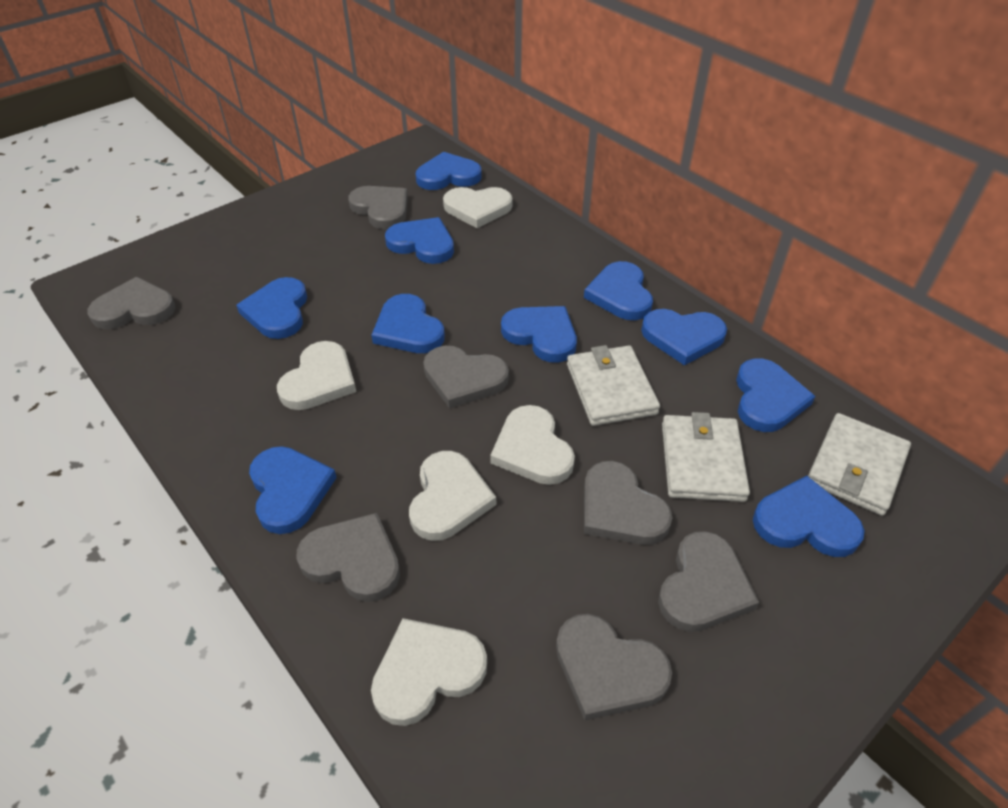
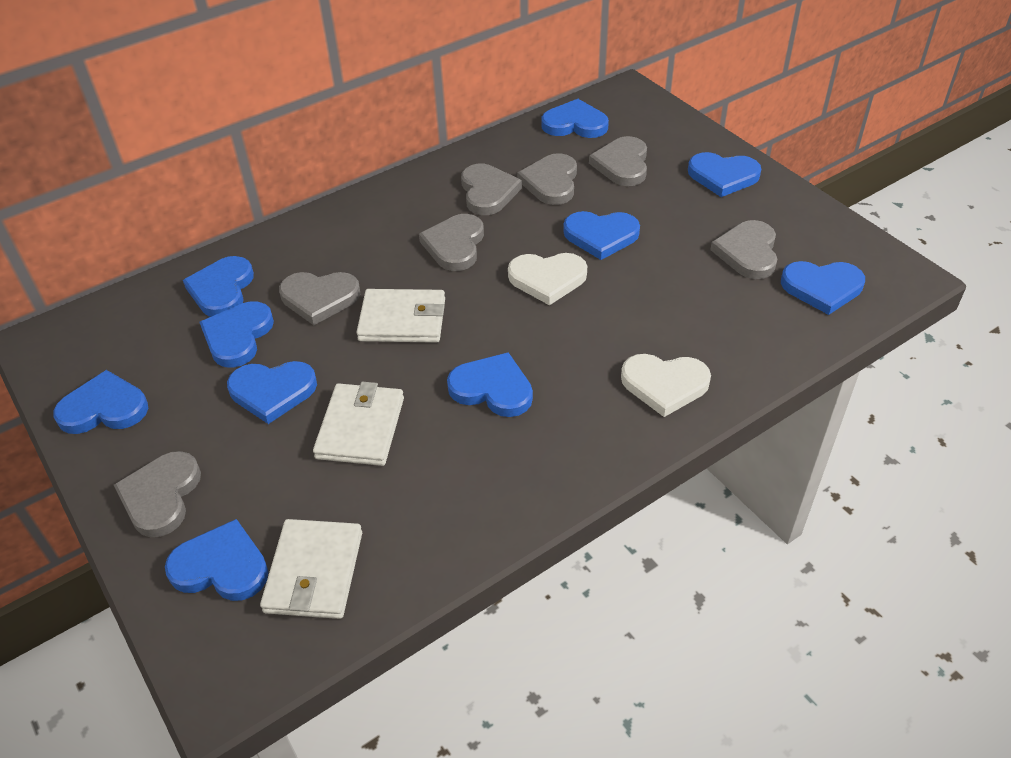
white heart: 5 -> 2

